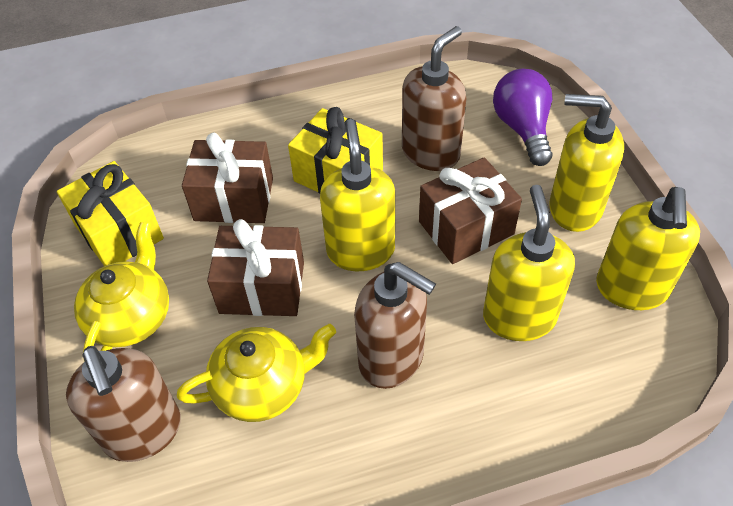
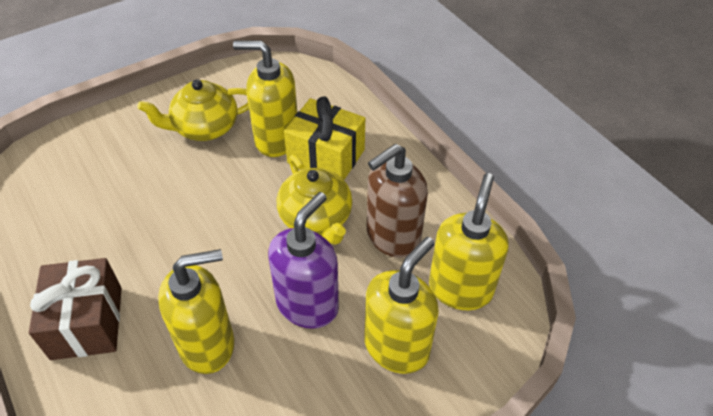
brown gift: 3 -> 1
brown soap dispenser: 3 -> 1
purple light bulb: 1 -> 0
purple soap dispenser: 0 -> 1
yellow gift: 2 -> 1

